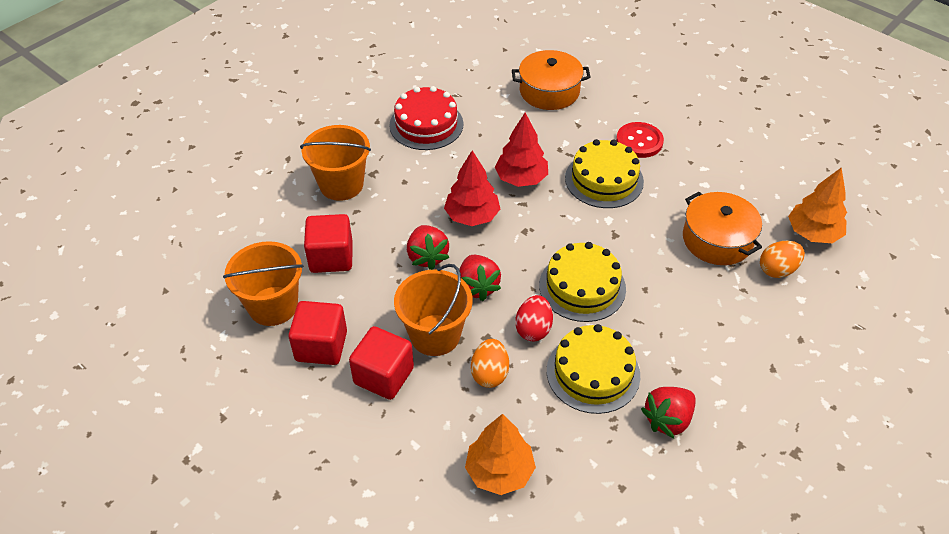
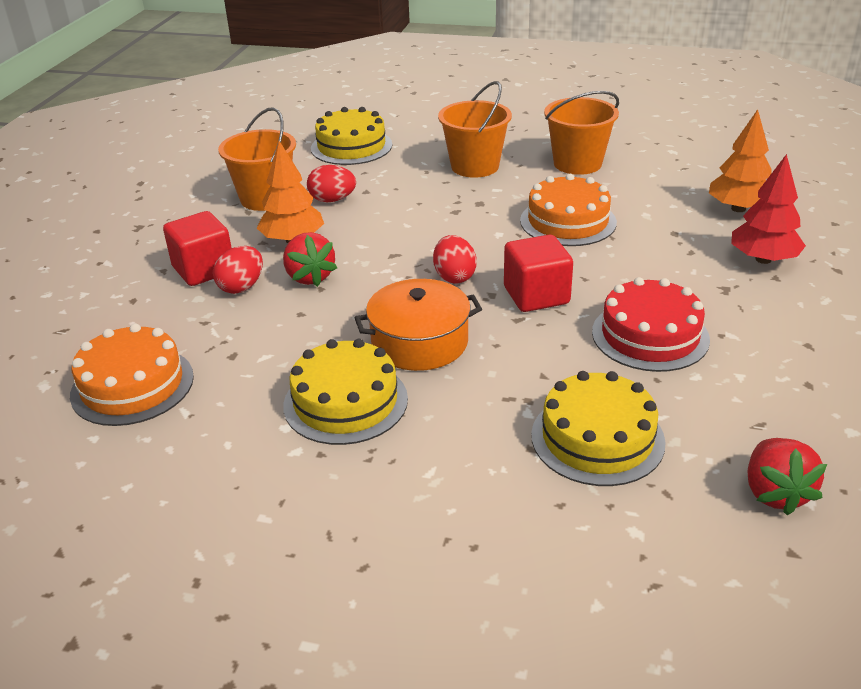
orange cake: 0 -> 2
orange egg: 2 -> 0
orange pot: 2 -> 1
red button: 1 -> 0
red cube: 3 -> 2
red egg: 1 -> 3
red strawberry: 3 -> 2
red tree: 2 -> 1

